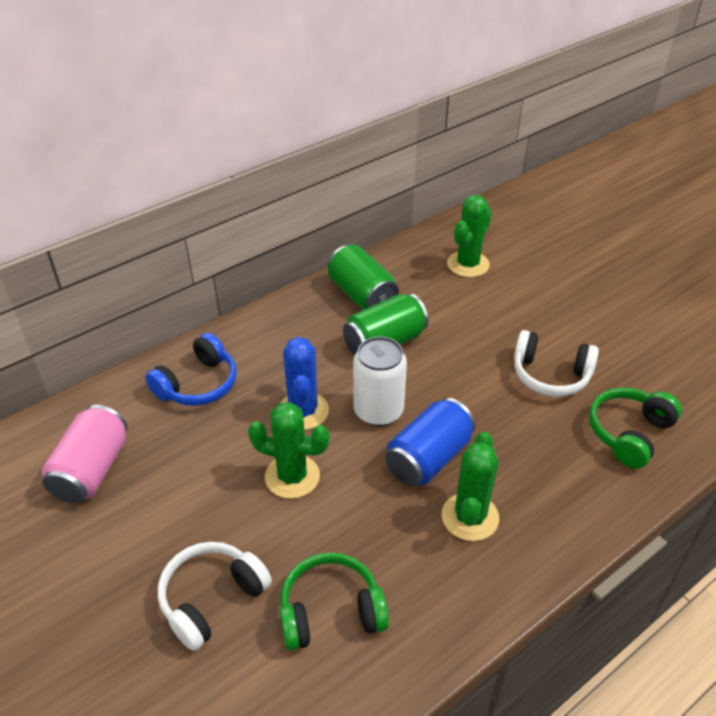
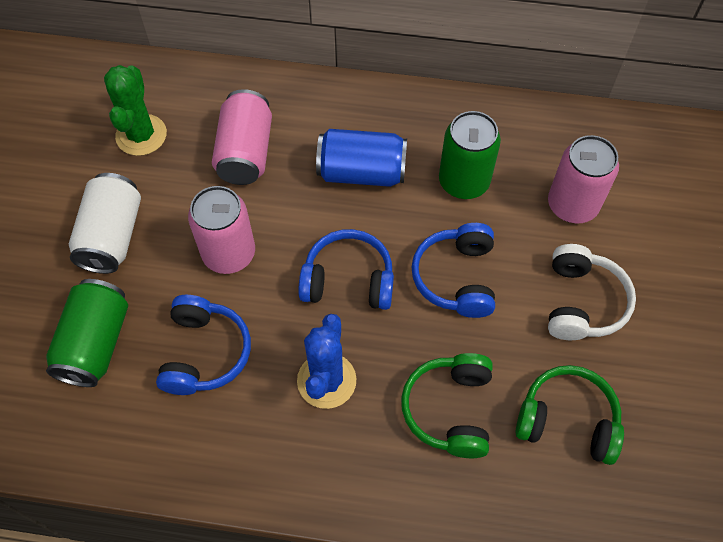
blue headphones: 1 -> 3
green cactus: 3 -> 1
pink can: 1 -> 3
white headphones: 2 -> 1

